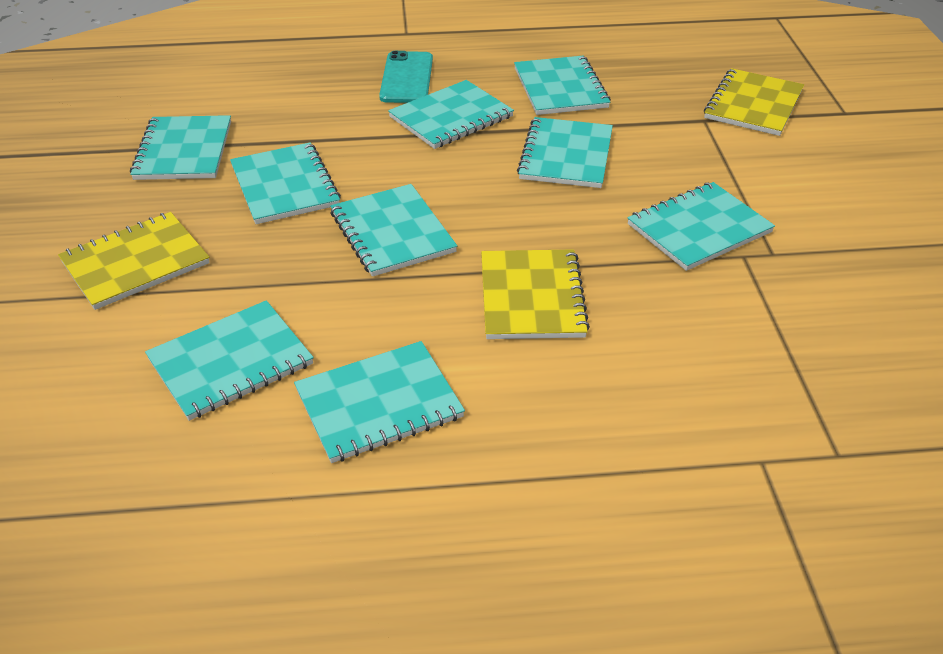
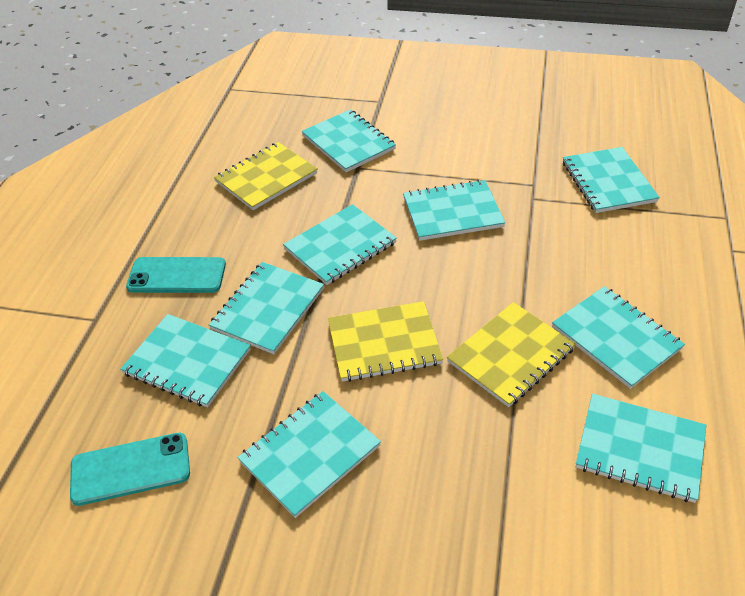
turquoise phone: 1 -> 2

